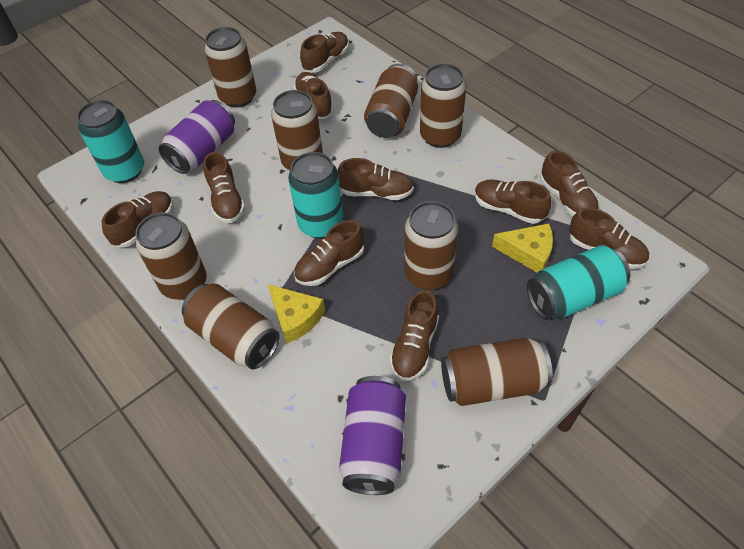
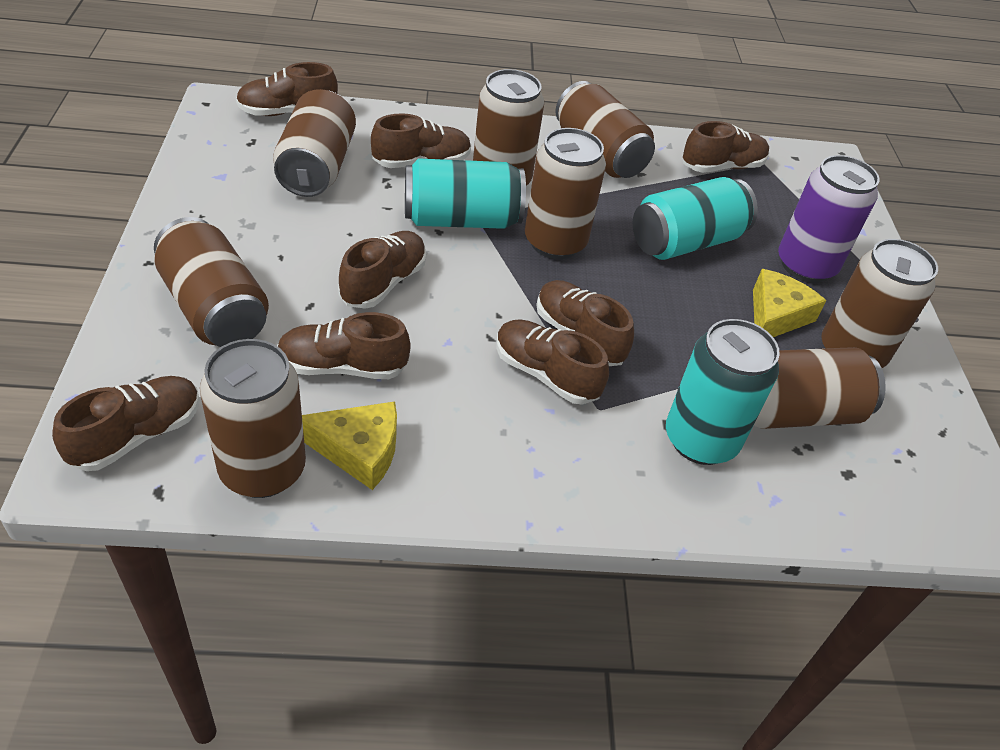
brown shoe: 10 -> 8
purple can: 2 -> 1

